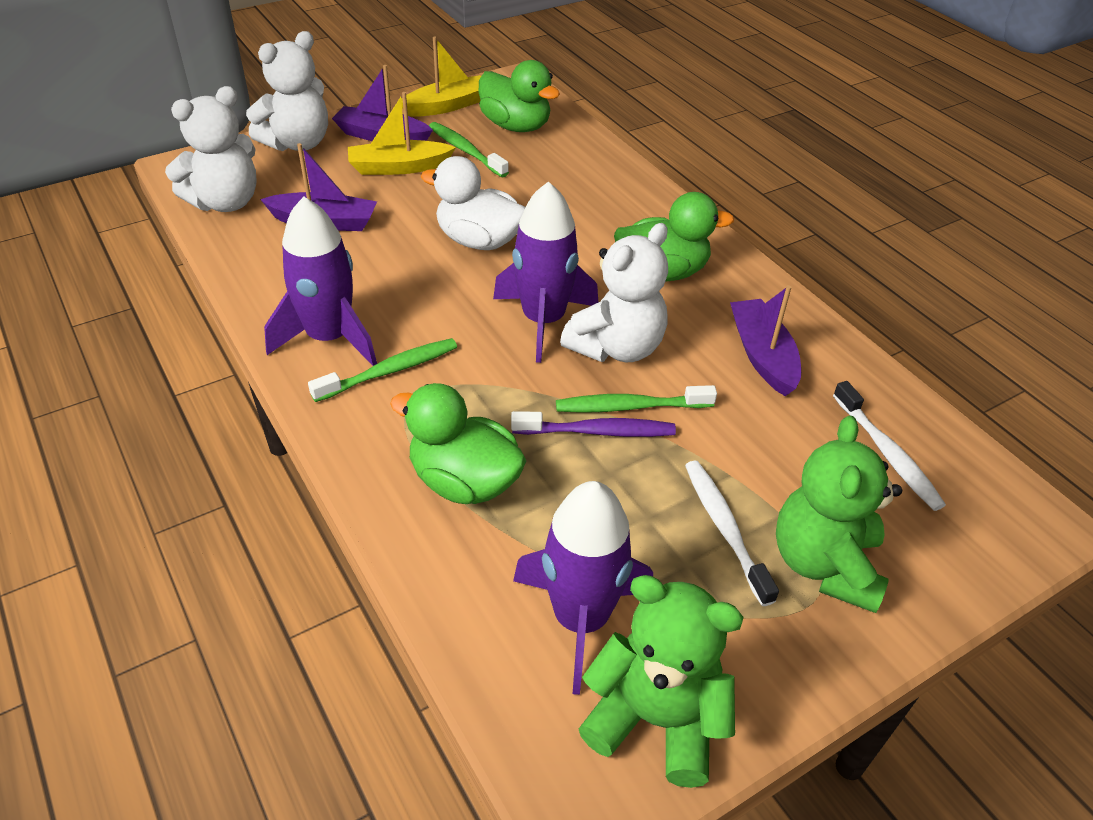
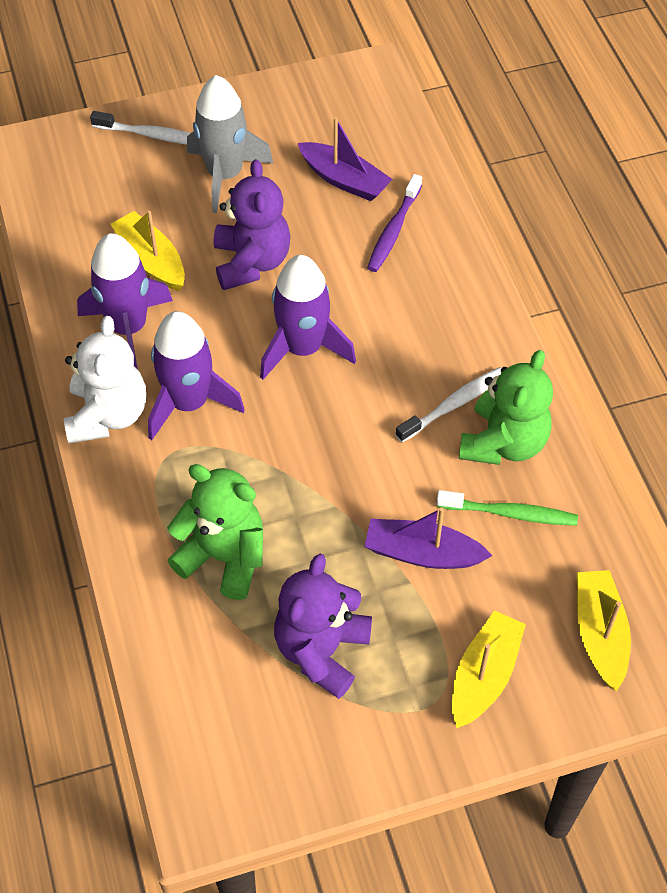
green duck: 3 -> 0
green toothbrush: 3 -> 1
grey rocket: 0 -> 1
purple boat: 3 -> 2
purple teddy bear: 0 -> 2
white duck: 1 -> 0
white teddy bear: 3 -> 1
yellow boat: 2 -> 3

